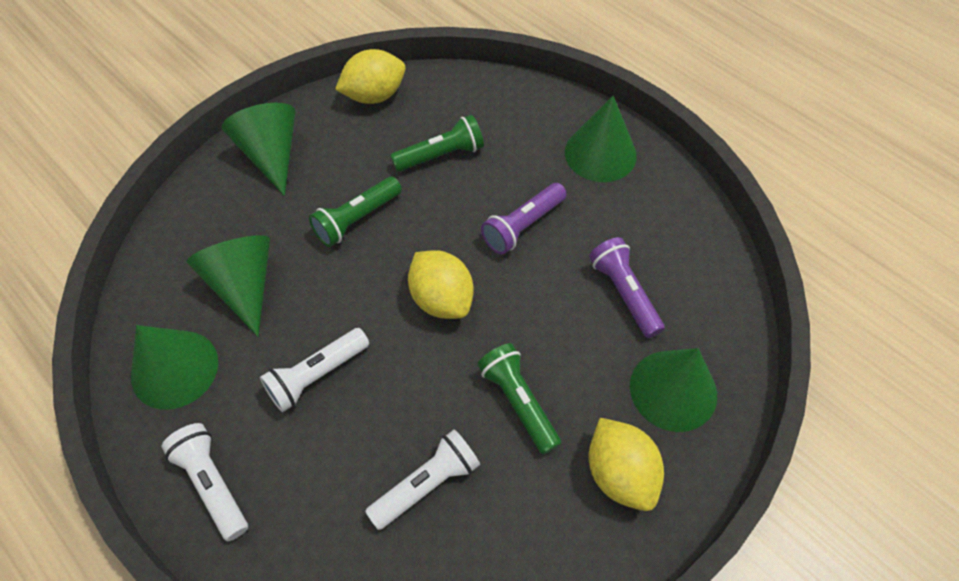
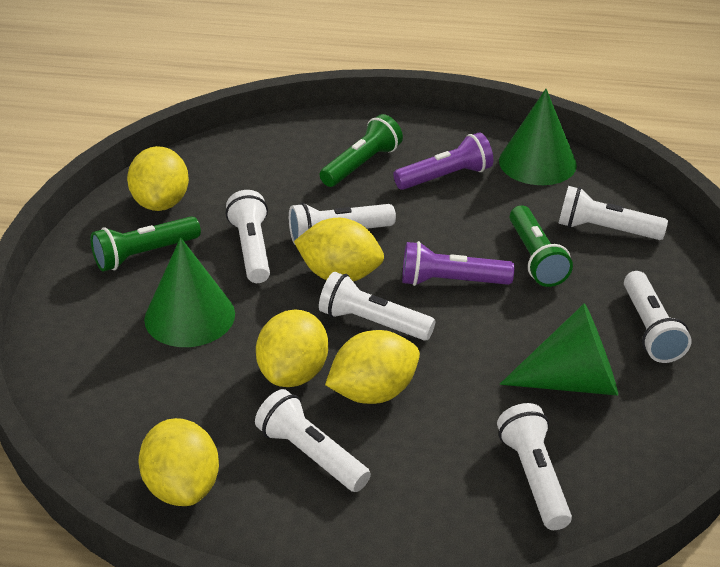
green cone: 5 -> 3
white flashlight: 3 -> 7
yellow lemon: 3 -> 5

